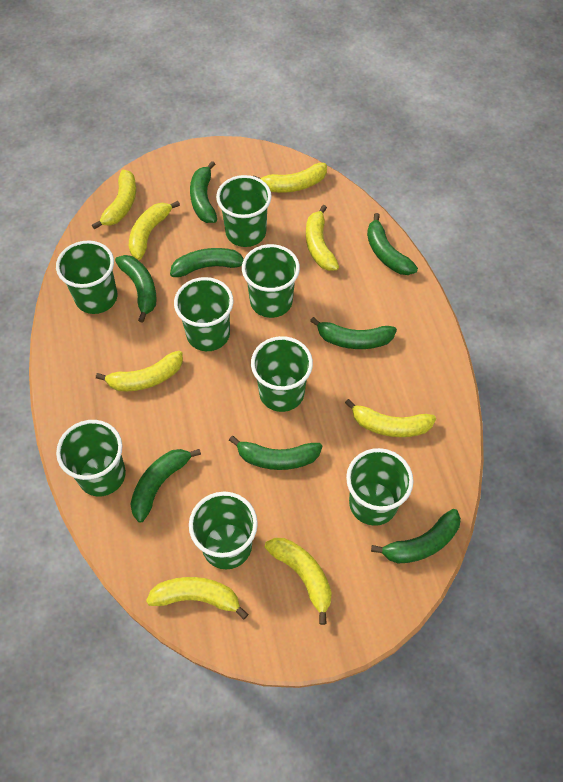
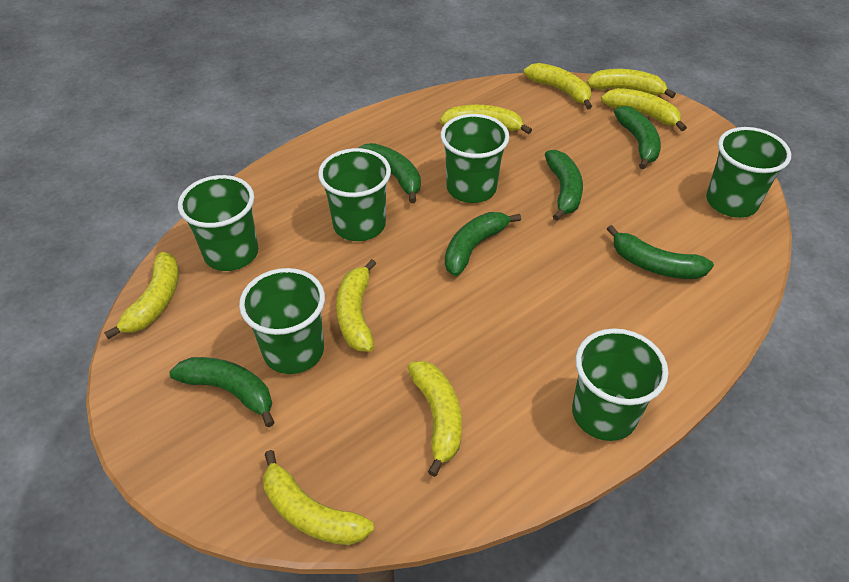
green banana: 8 -> 6
green cup: 8 -> 6

